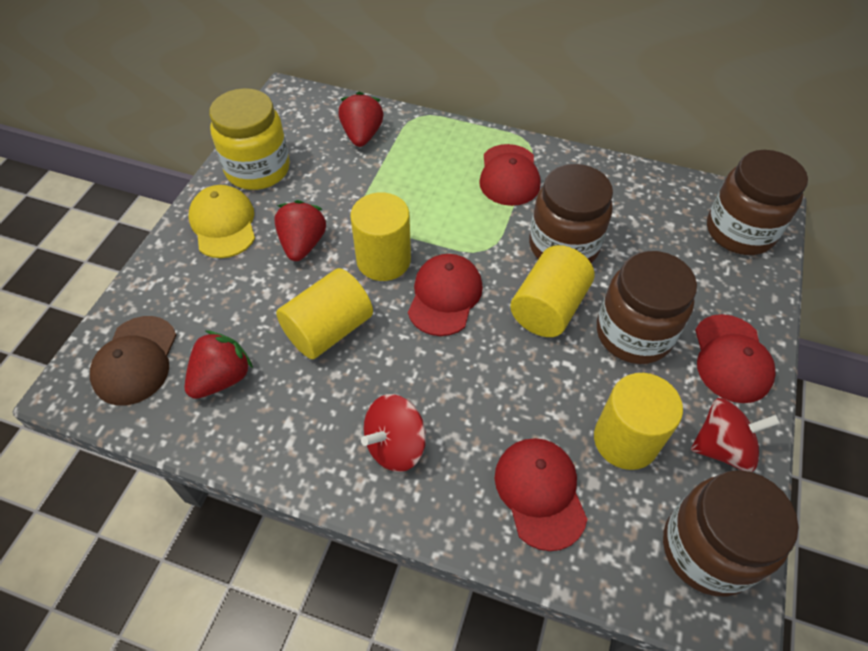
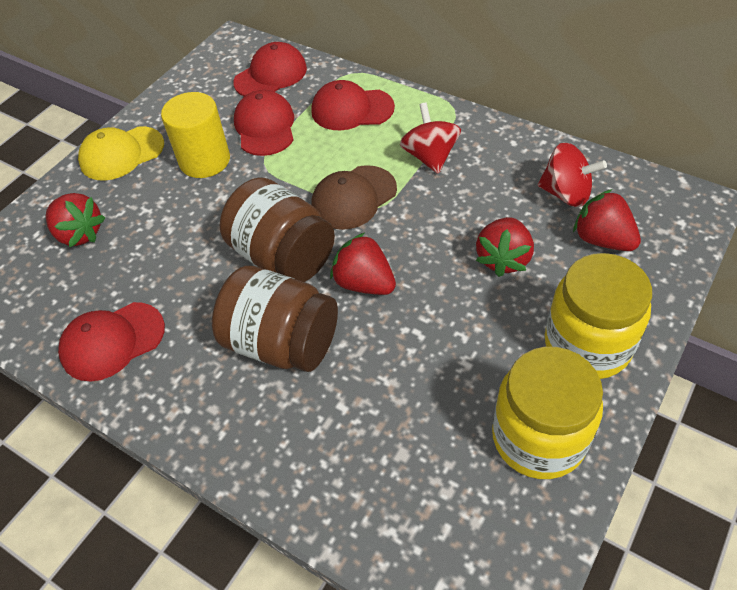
brown jar: 4 -> 2
red strawberry: 3 -> 4
yellow cylinder: 4 -> 1
yellow jar: 1 -> 2

